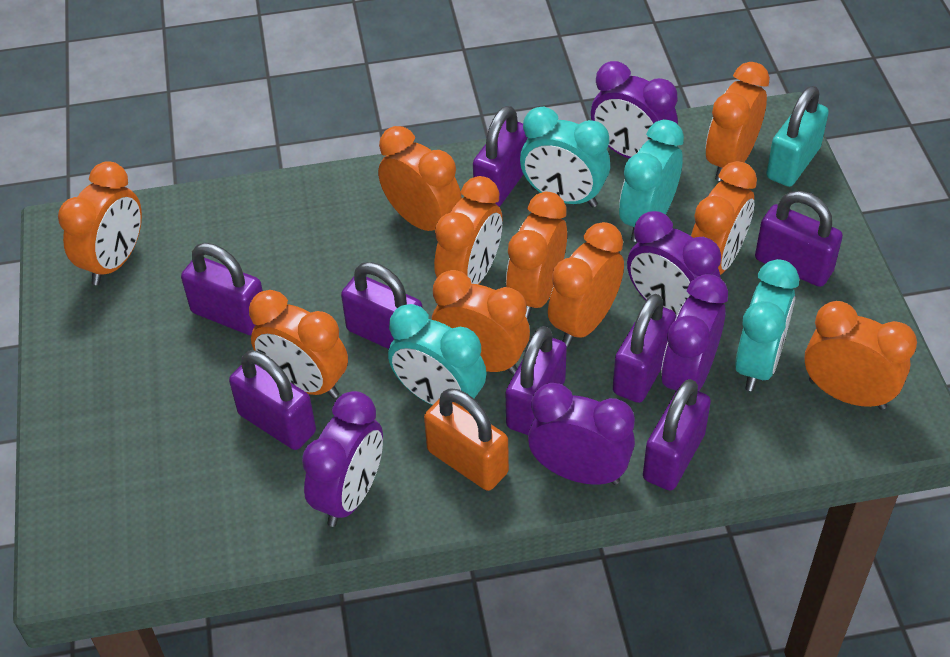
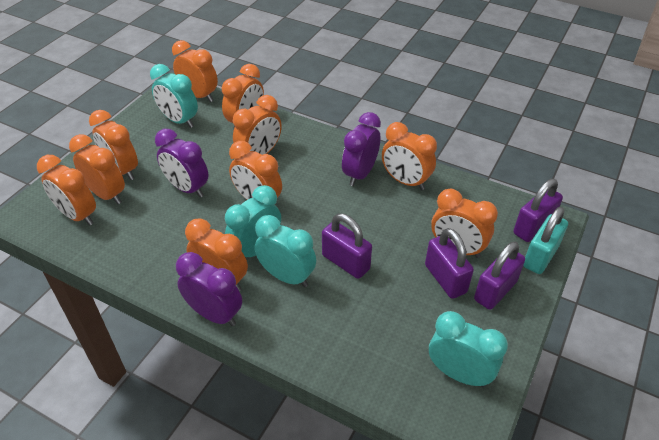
orange padlock: 1 -> 0
purple clock: 5 -> 3
purple padlock: 8 -> 4

